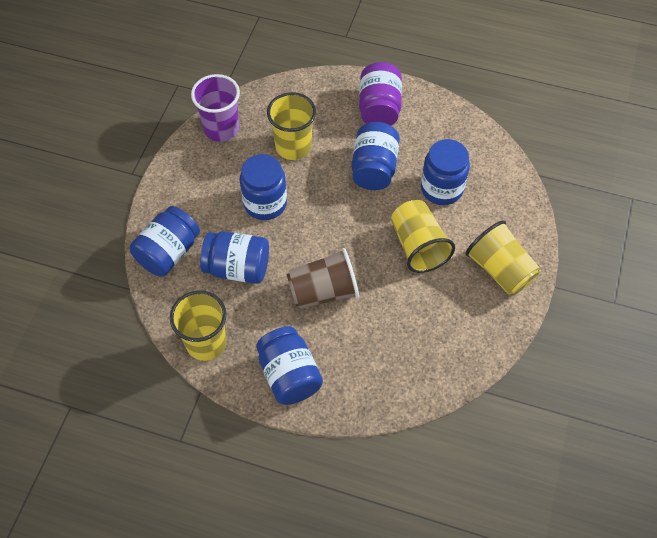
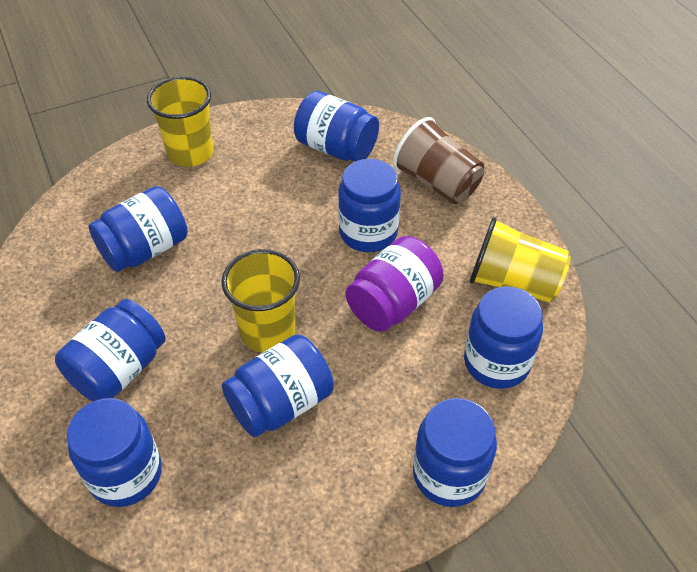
blue jar: 6 -> 8
purple cup: 1 -> 0
yellow cup: 4 -> 3

